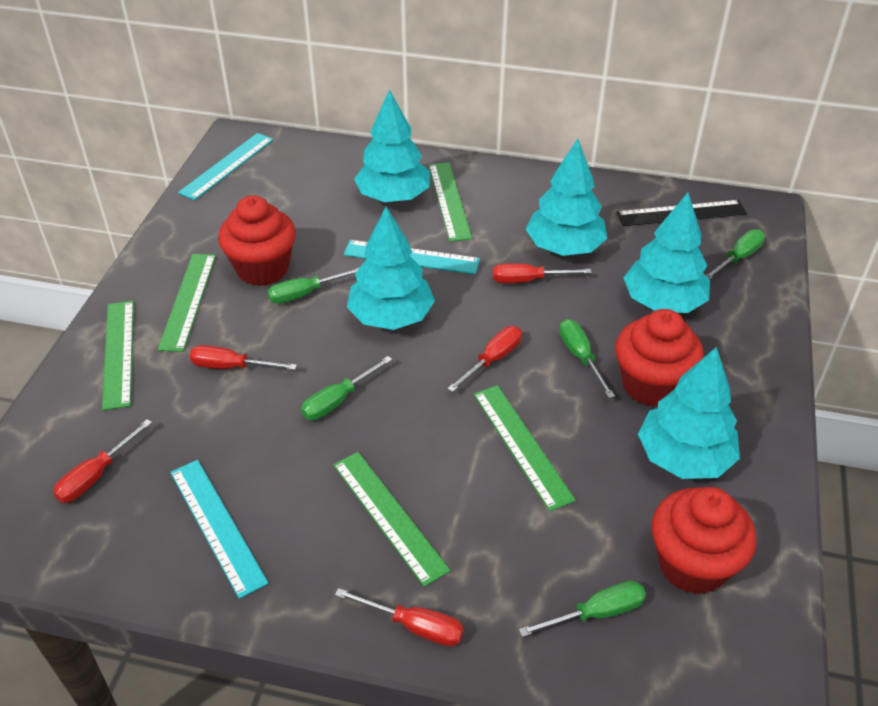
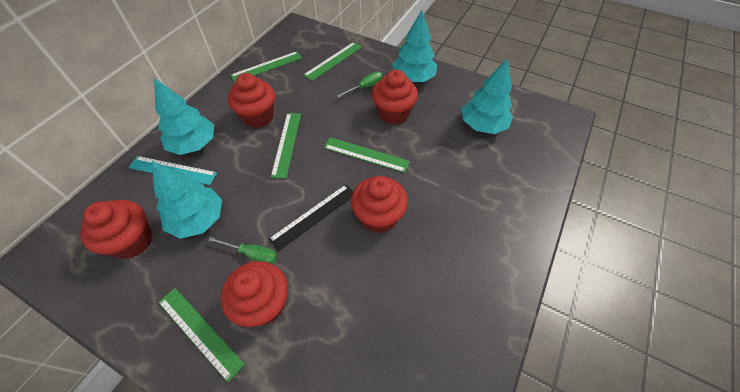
green screwdriver: 5 -> 2
red cupcake: 3 -> 5
red screwdriver: 5 -> 0
turquoise ruler: 3 -> 1
turquoise tree: 5 -> 4

